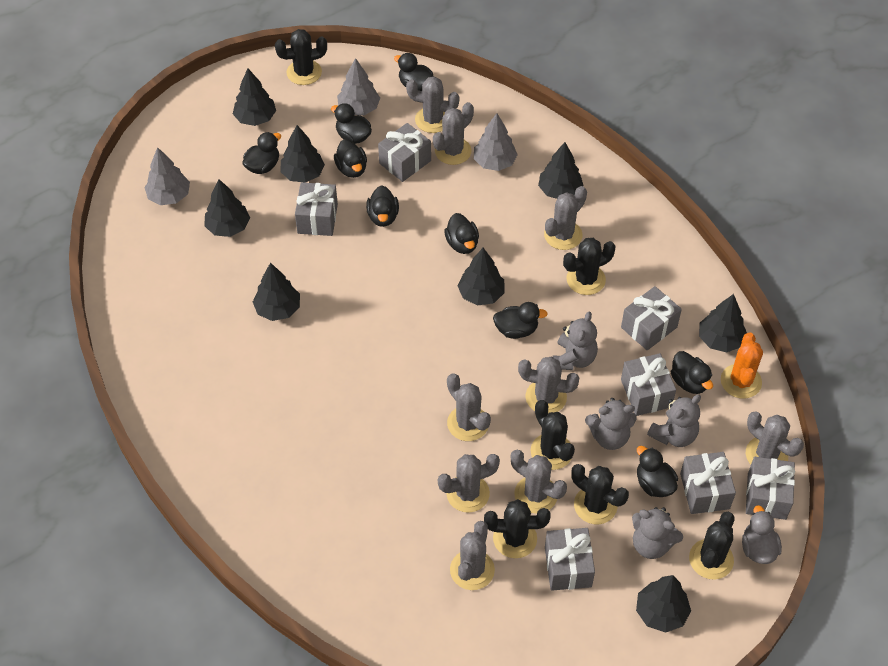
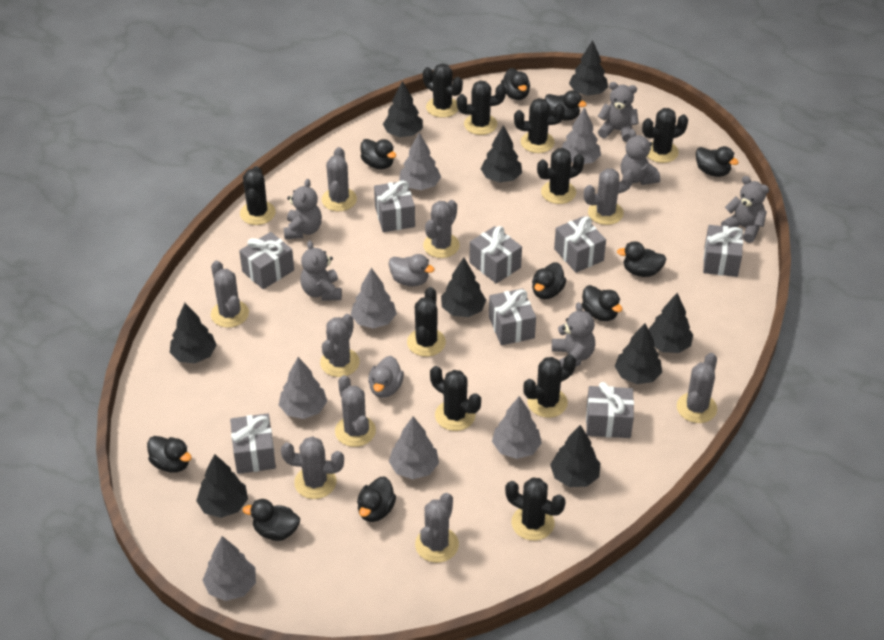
black cactus: 6 -> 10
black duck: 9 -> 10
black tree: 8 -> 9
grey duck: 1 -> 2
grey gift: 7 -> 8
grey teddy bear: 4 -> 6
grey tree: 3 -> 7
orange cactus: 1 -> 0

